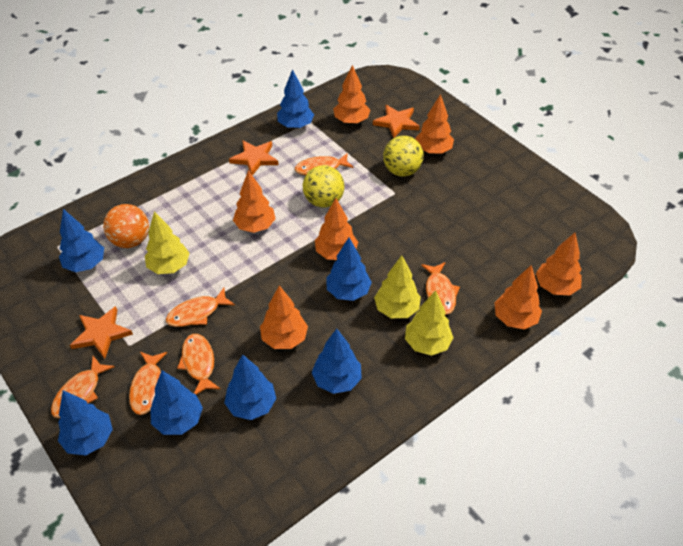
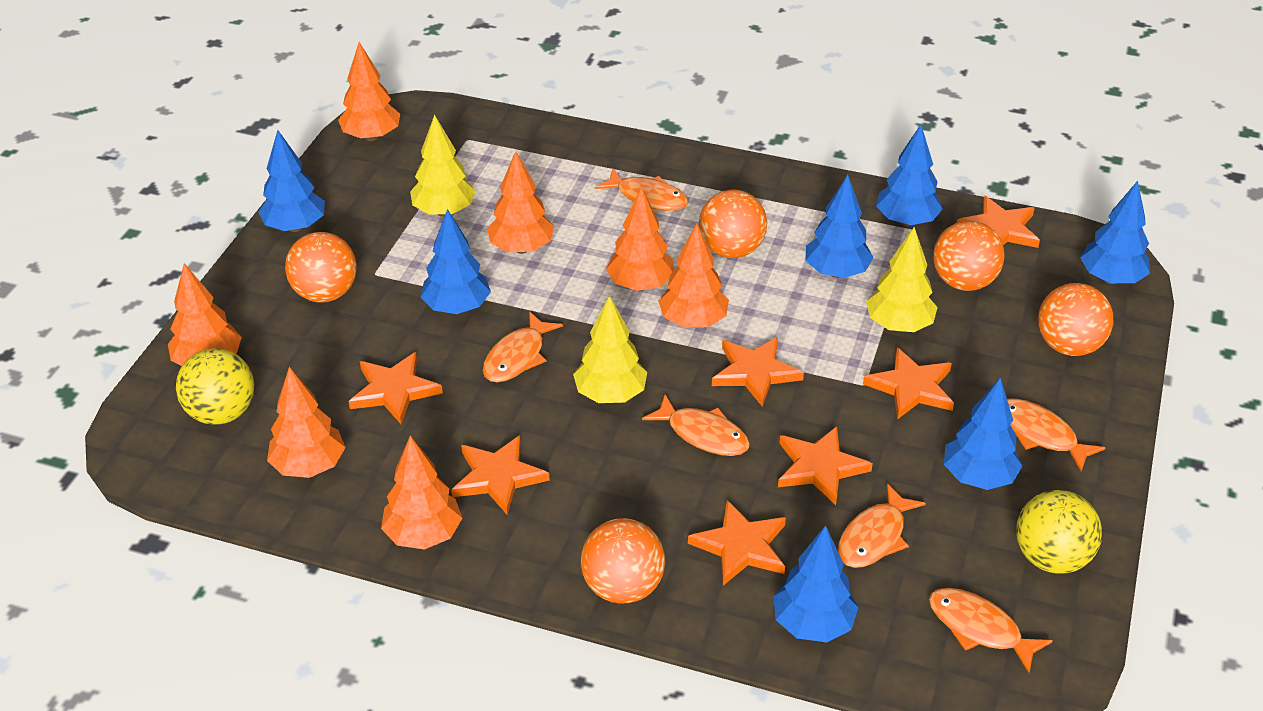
orange ball: 1 -> 5
orange star: 3 -> 7

